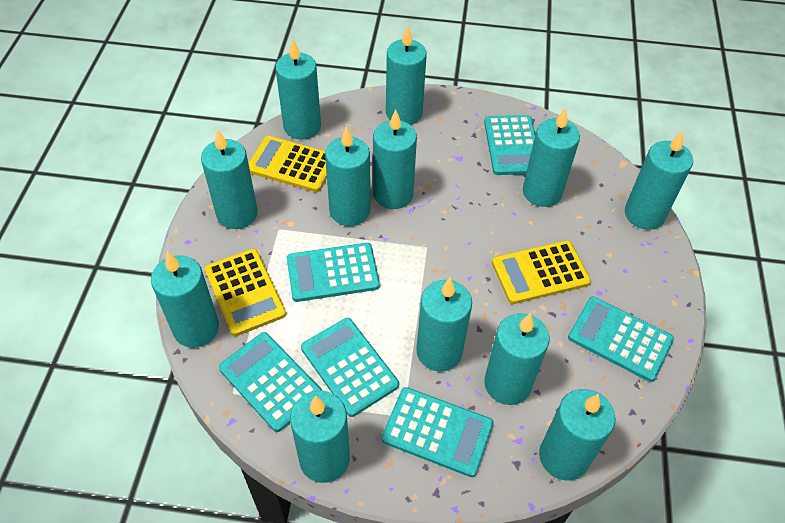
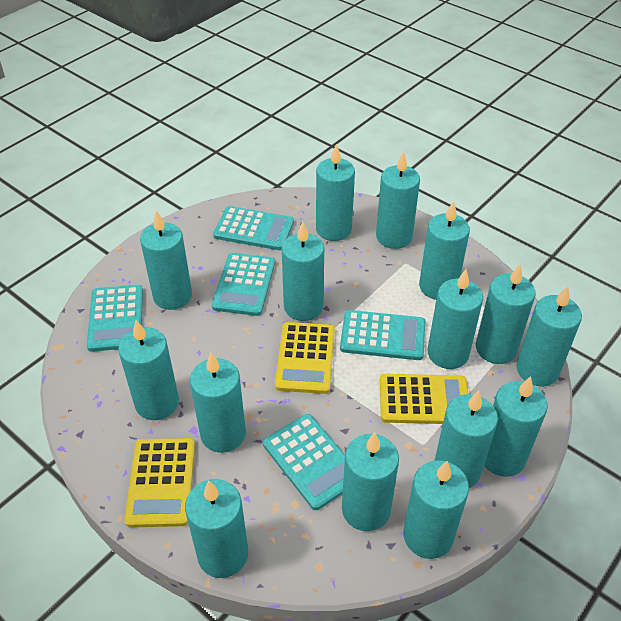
turquoise calculator: 6 -> 5
turquoise candle: 12 -> 15

